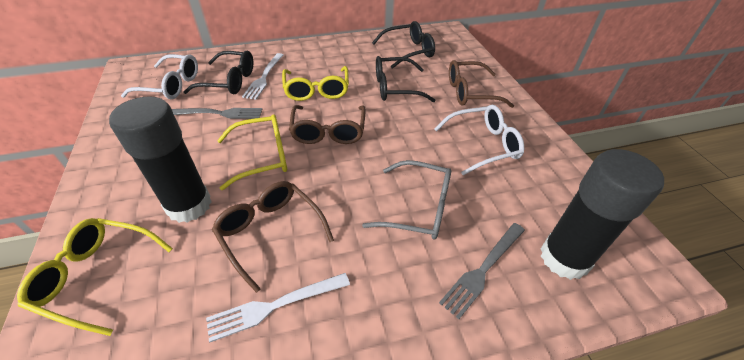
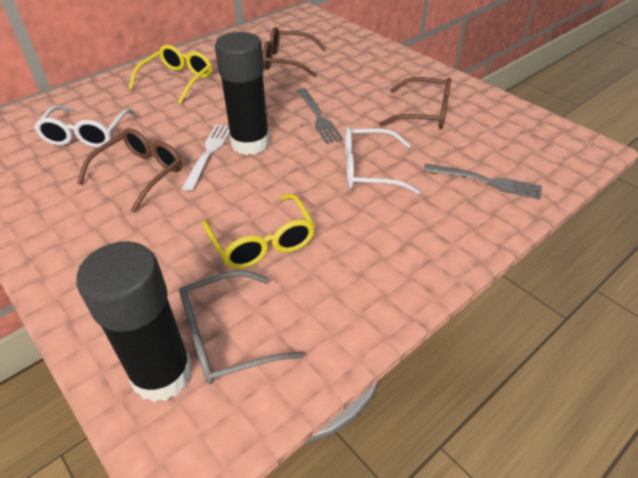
black glasses: 3 -> 0
white fork: 2 -> 1
yellow glasses: 3 -> 2

